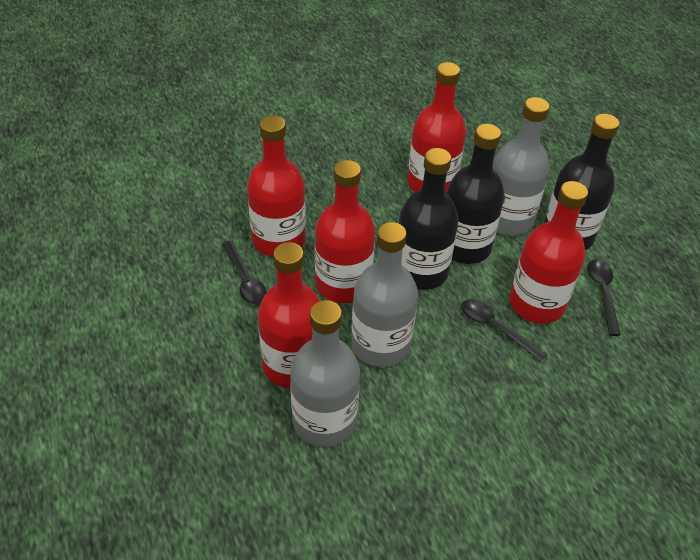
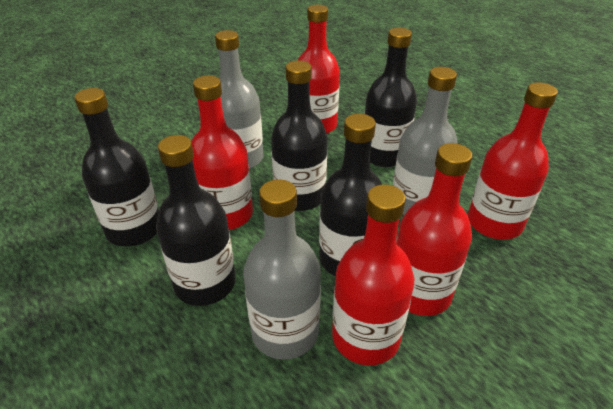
black bottle: 3 -> 5
black spoon: 3 -> 0

